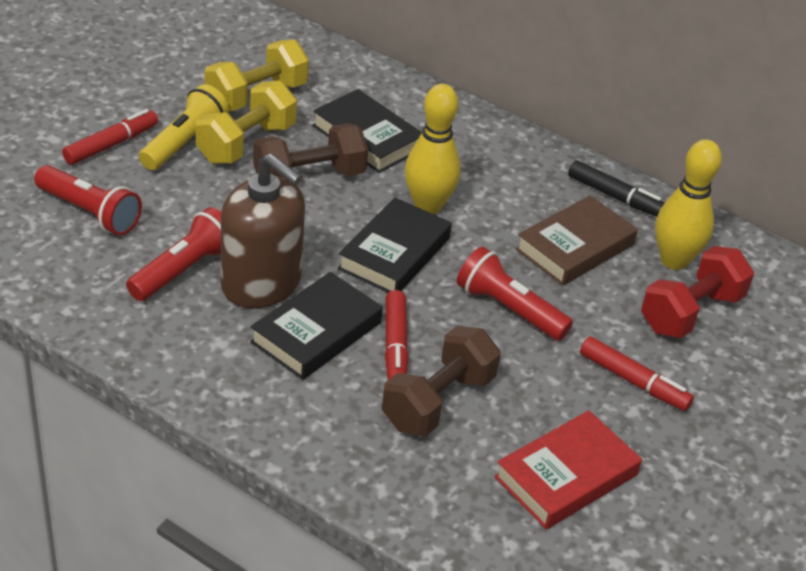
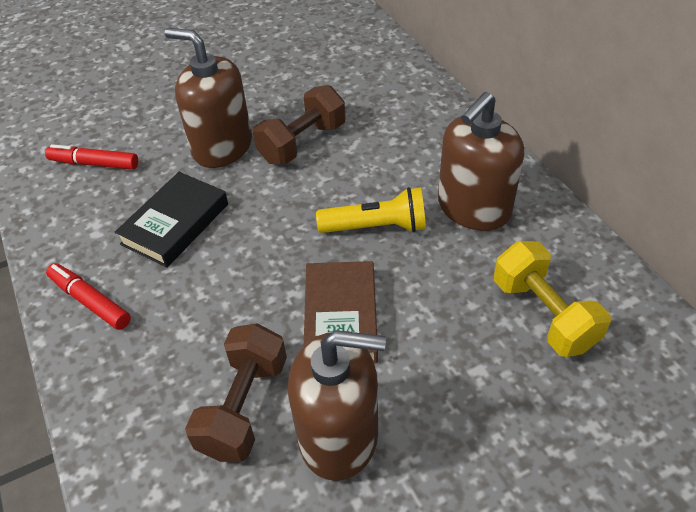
black book: 3 -> 1
black marker: 1 -> 0
brown soap dispenser: 1 -> 3
red book: 1 -> 0
red dumbbell: 1 -> 0
red flashlight: 3 -> 0
red marker: 3 -> 2
yellow bowling pin: 2 -> 0
yellow dumbbell: 2 -> 1

